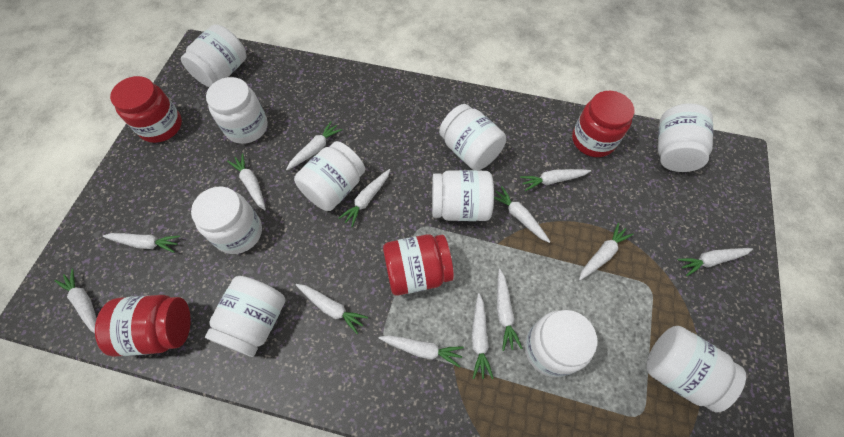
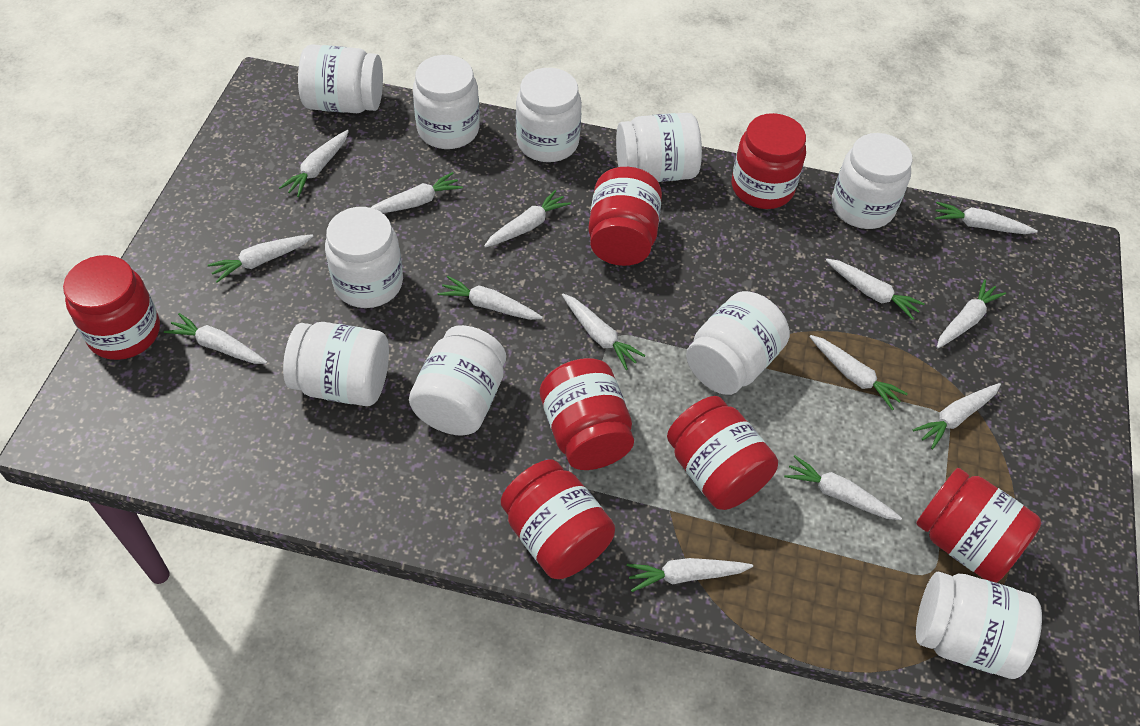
red jar: 4 -> 7
white carrot: 13 -> 14

